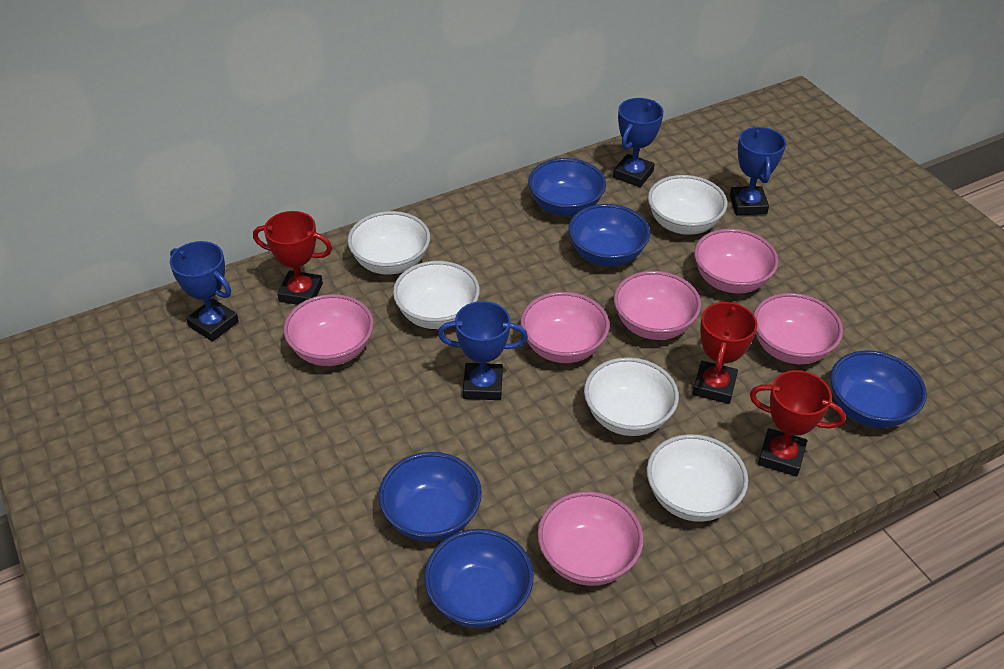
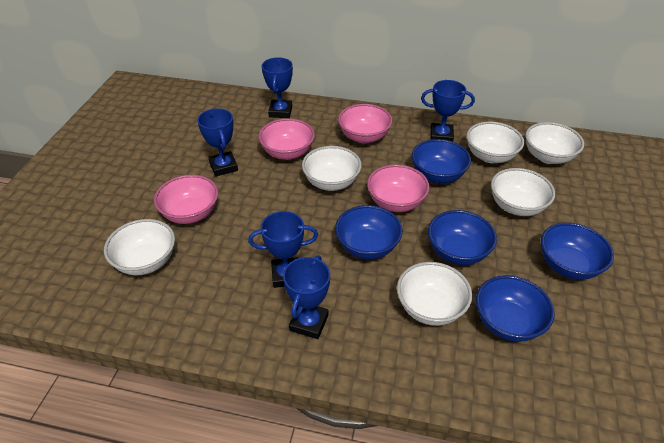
blue trophy: 4 -> 5
pink bowl: 6 -> 4
red trophy: 3 -> 0
white bowl: 5 -> 6

